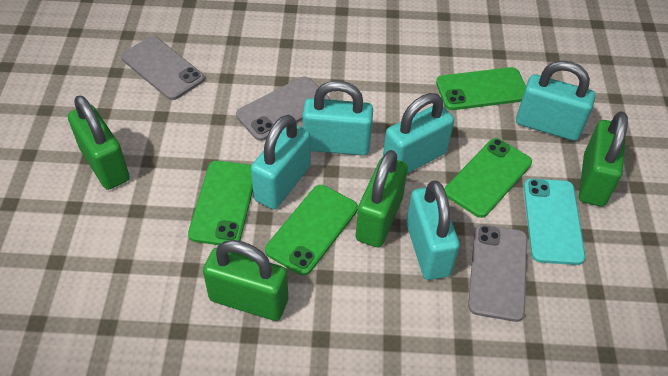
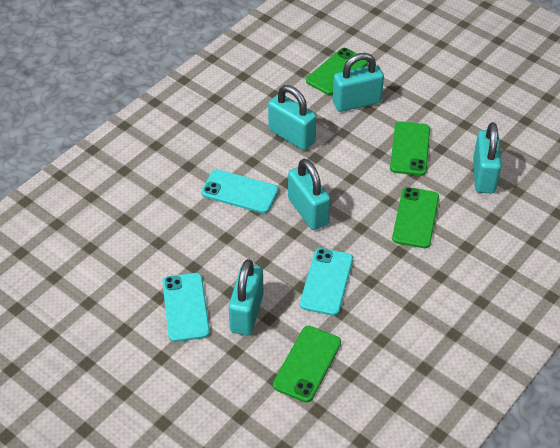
green padlock: 4 -> 0
grey phone: 3 -> 0
turquoise phone: 1 -> 3

